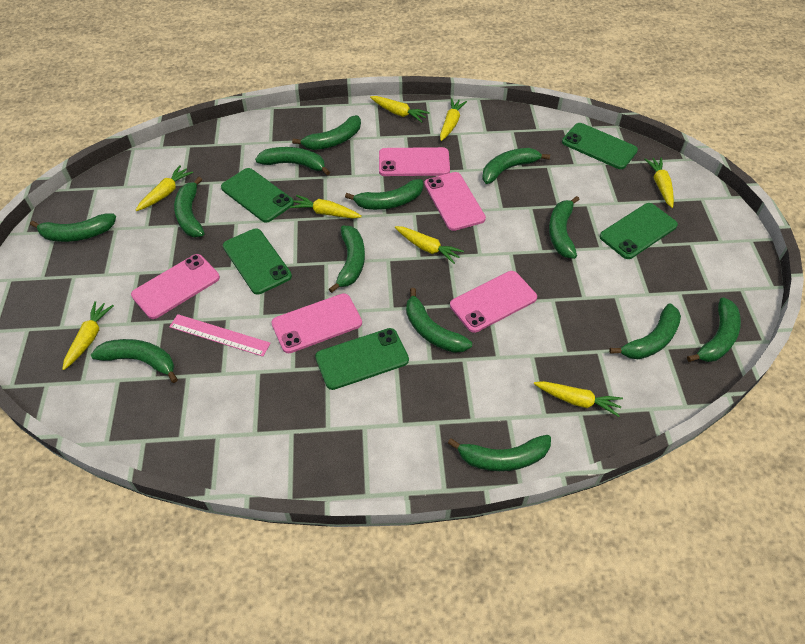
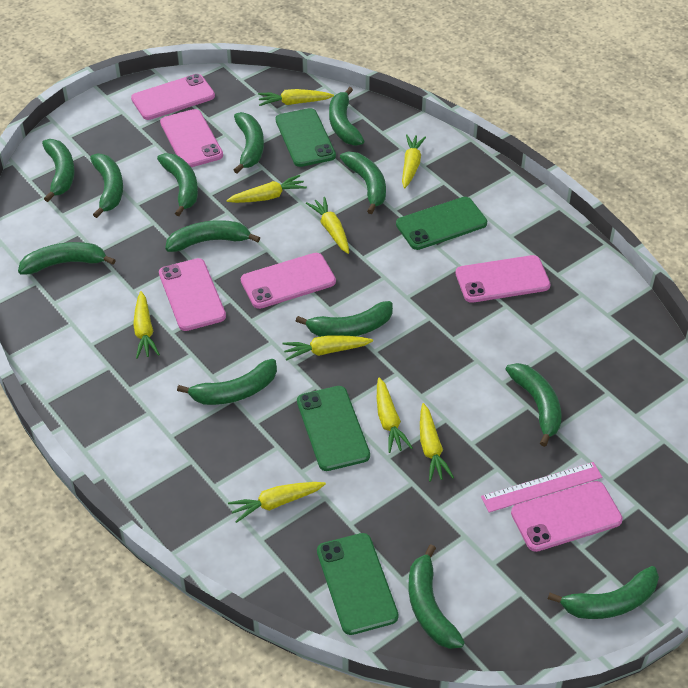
green phone: 5 -> 4
pink phone: 5 -> 6
yellow carrot: 8 -> 9

